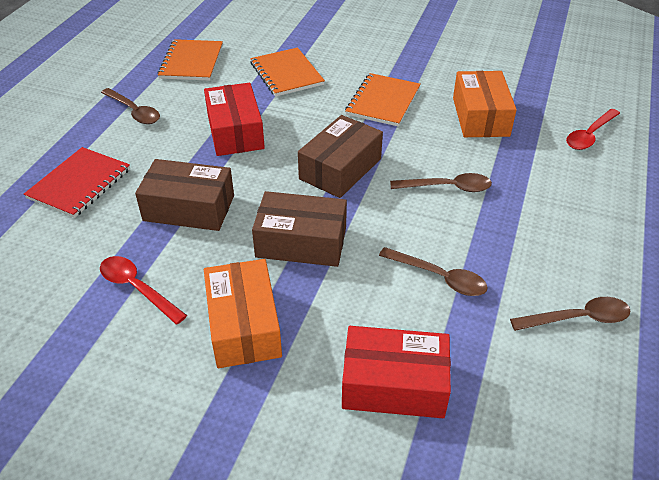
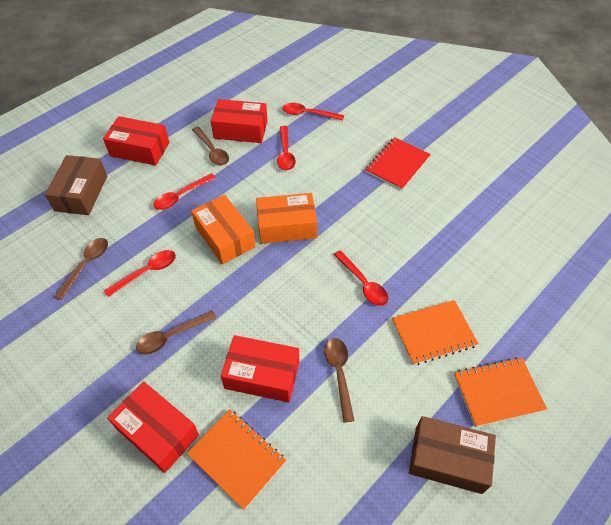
brown box: 3 -> 2
red box: 2 -> 4
red spoon: 2 -> 5

